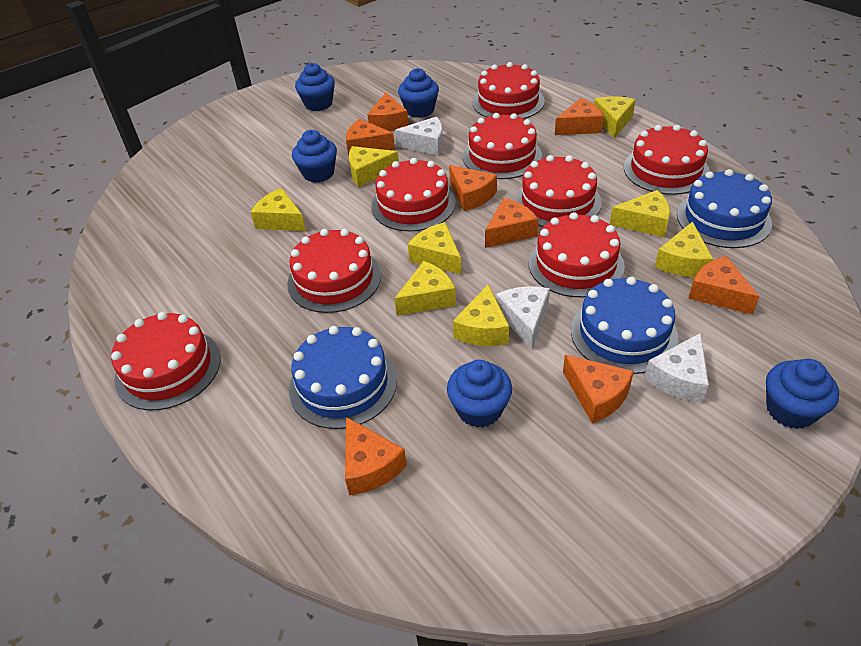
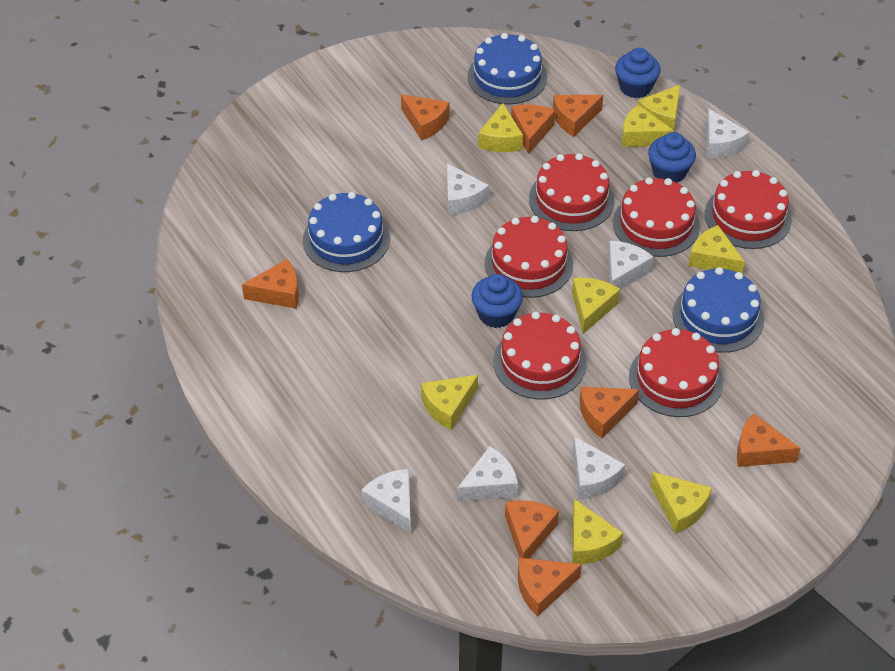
blue cupcake: 5 -> 3
red cake: 8 -> 6
white cheese: 3 -> 6

